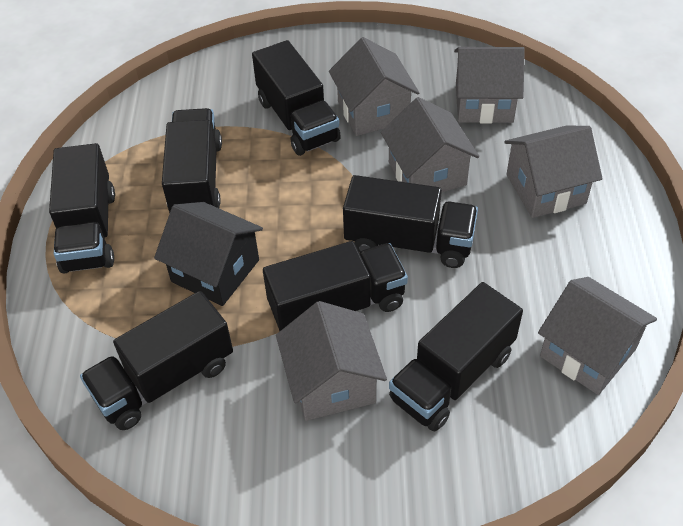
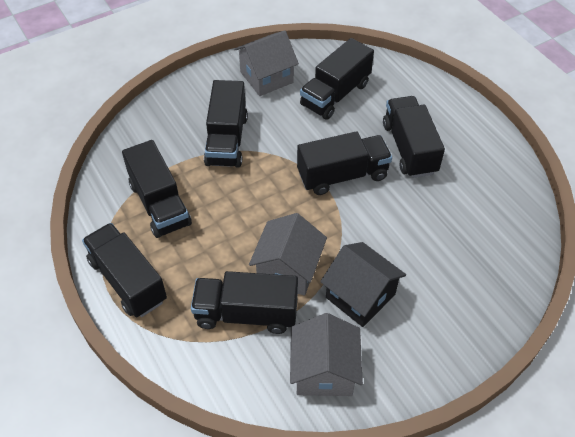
grey house: 6 -> 3

